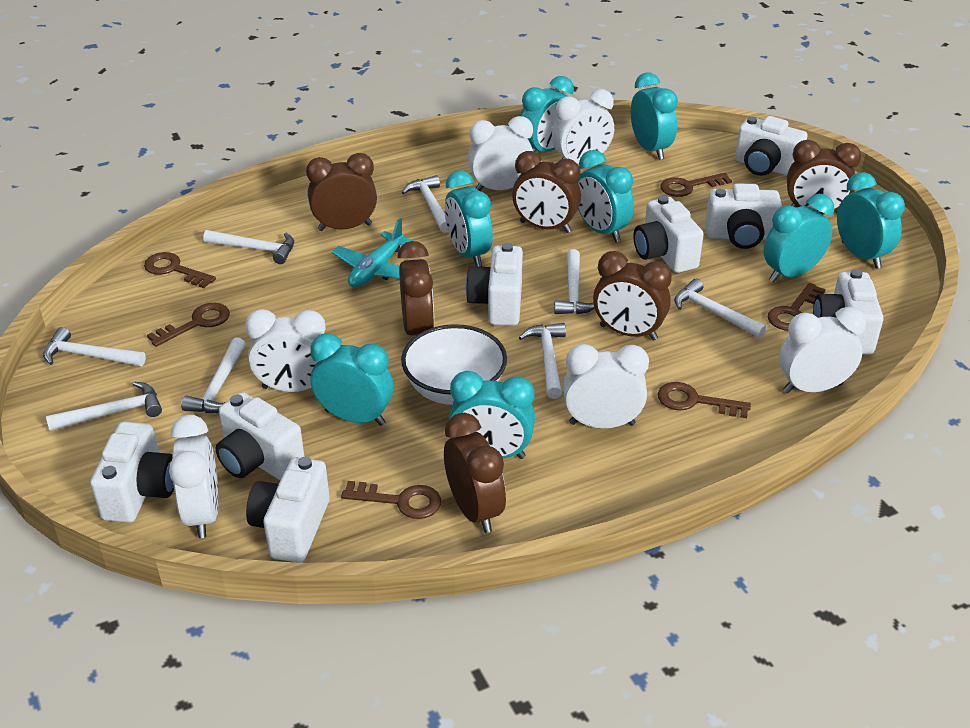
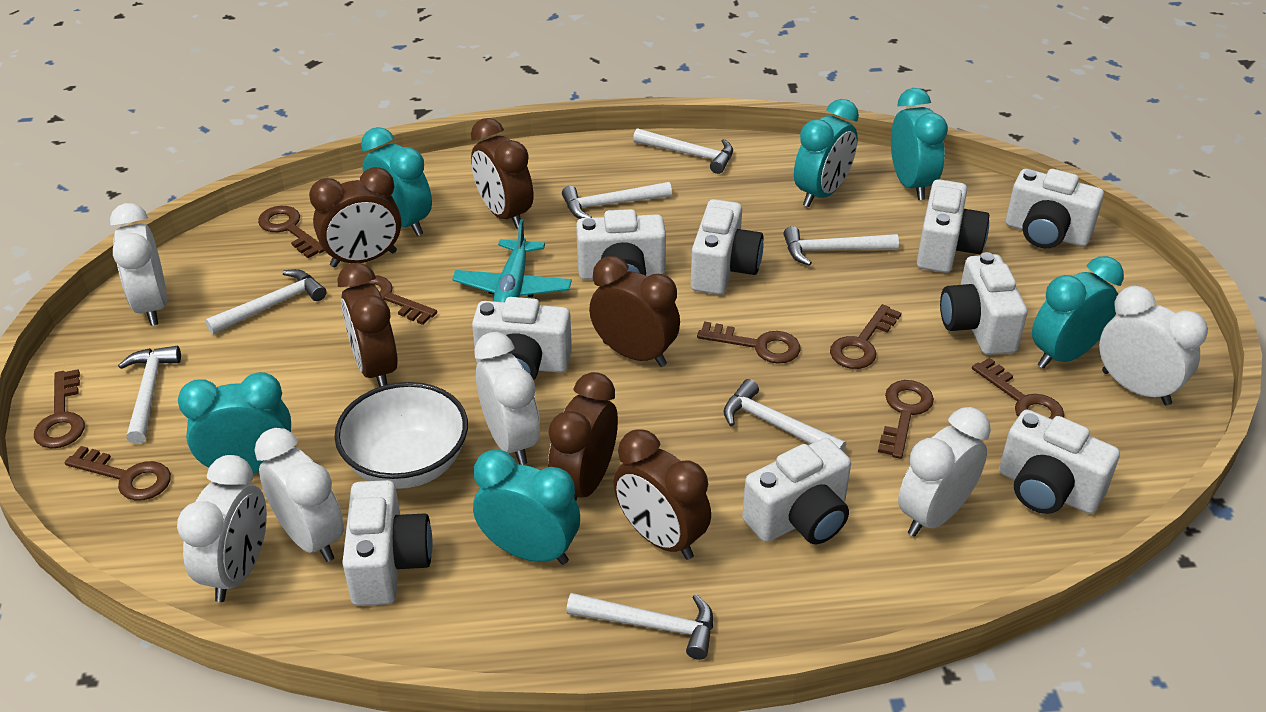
brown key: 6 -> 8
turquoise clock: 8 -> 6
white camera: 8 -> 9
white hammer: 8 -> 7

